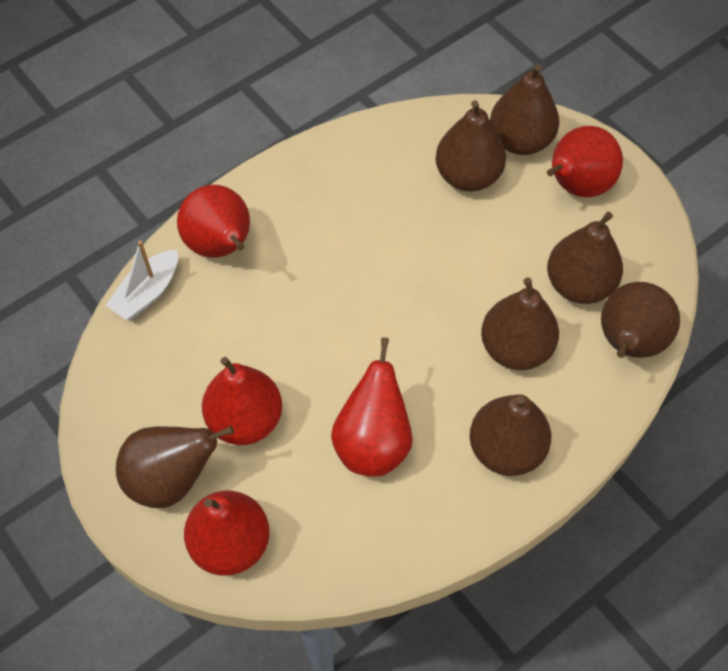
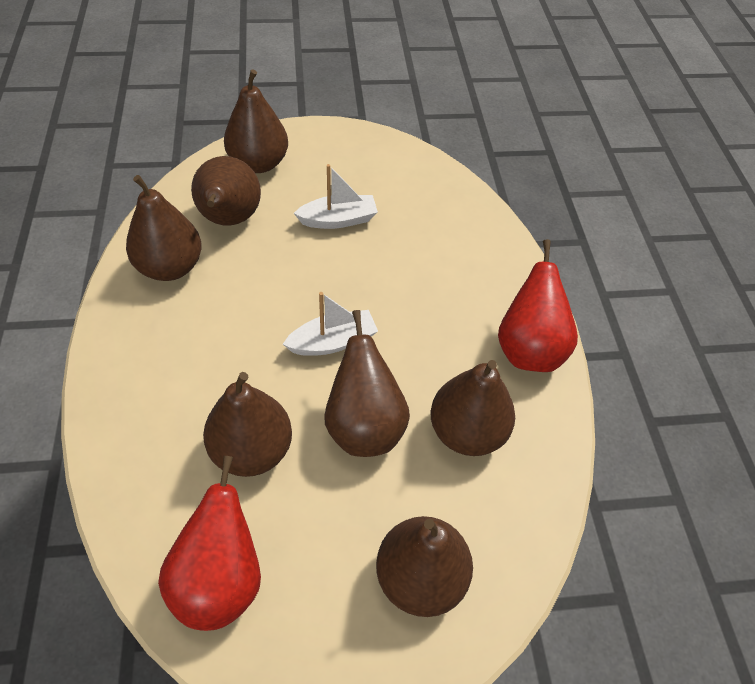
red pear: 5 -> 2
white boat: 1 -> 2

